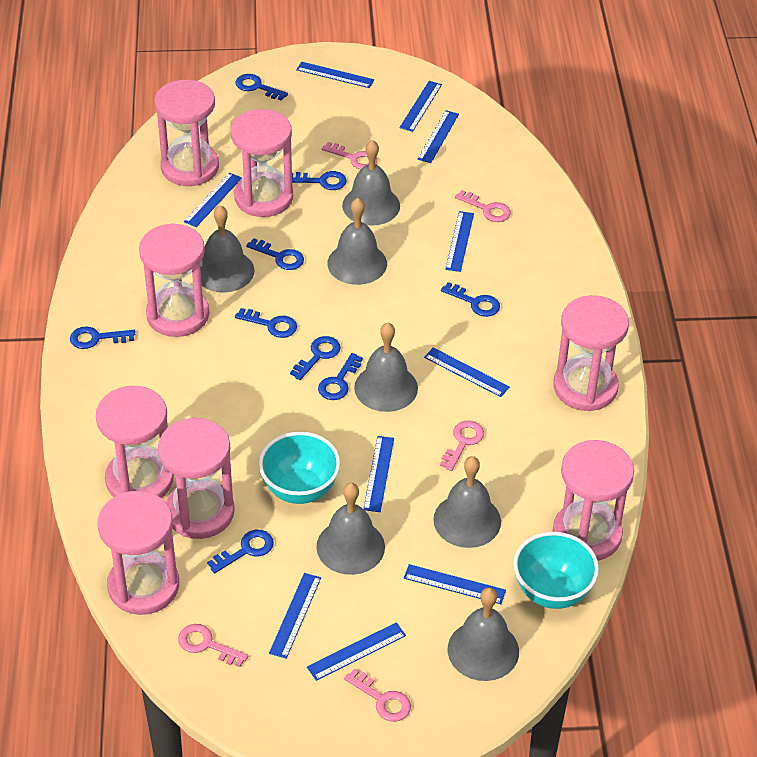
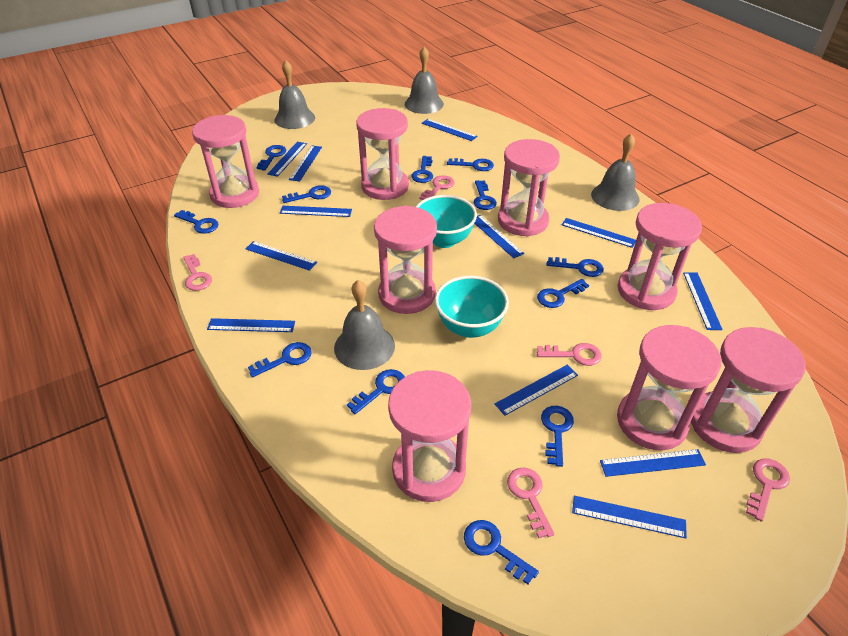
blue key: 9 -> 12
blue ruler: 10 -> 12
grey bell: 7 -> 4

